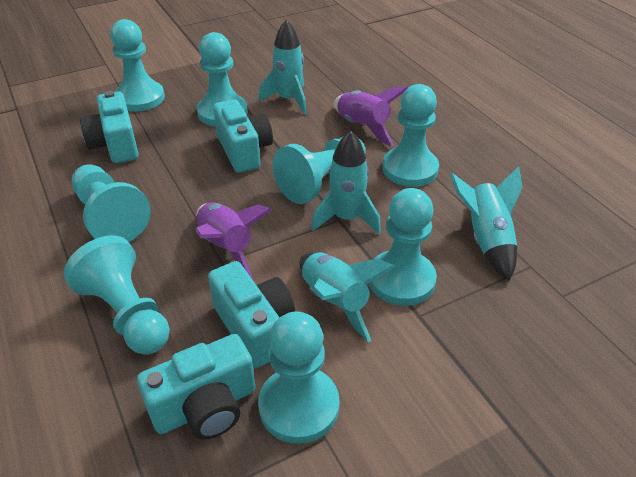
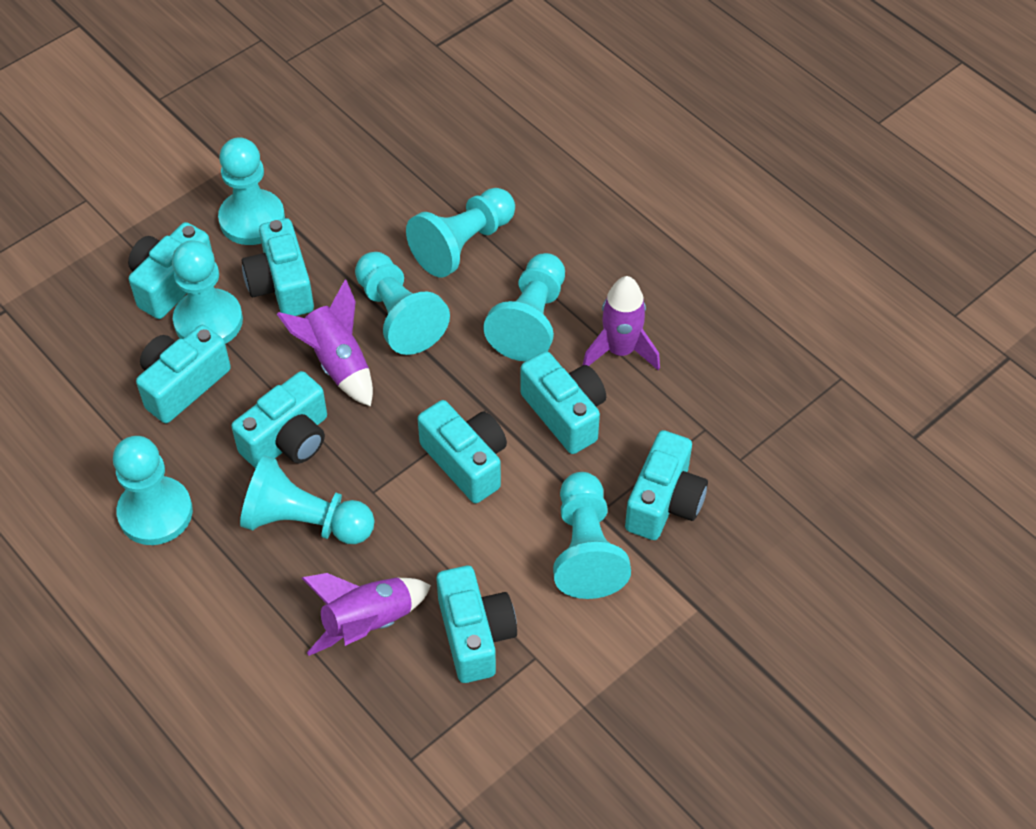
purple rocket: 2 -> 3
turquoise camera: 4 -> 8
turquoise rocket: 4 -> 0

